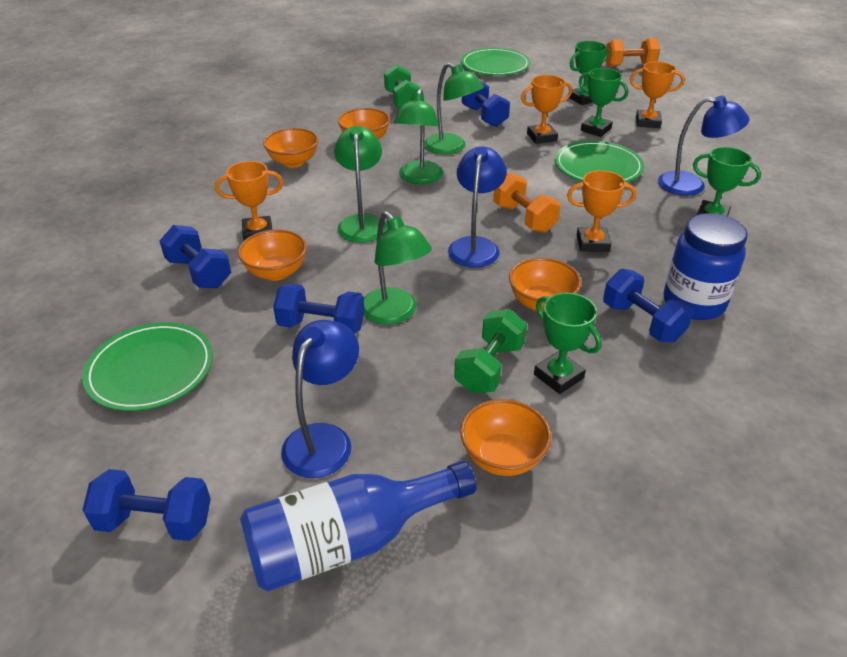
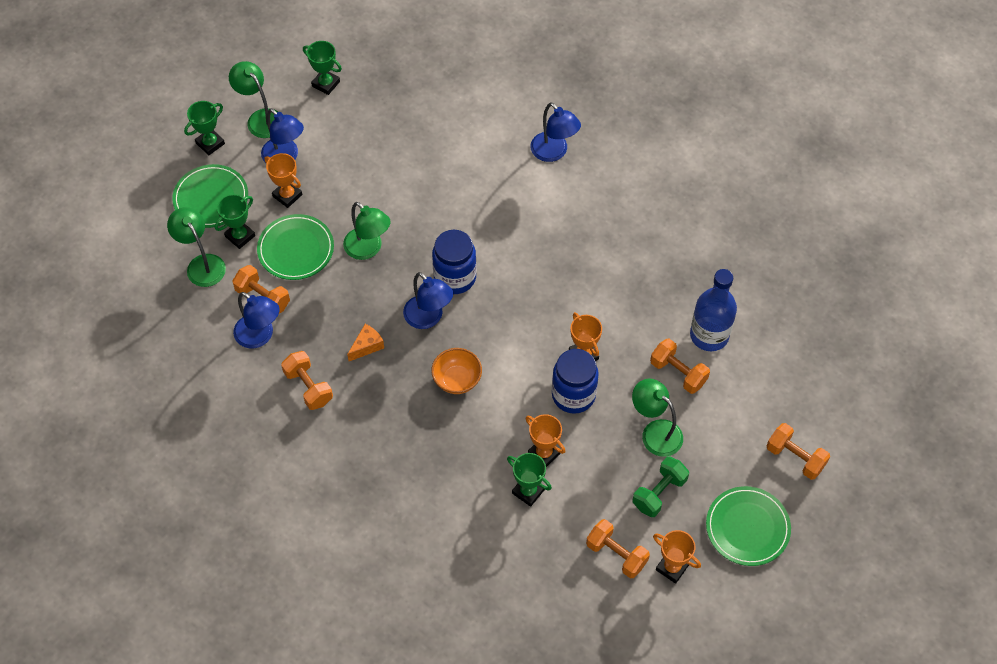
blue dumbbell: 5 -> 0
blue jar: 1 -> 2
blue lamp: 3 -> 4
green dumbbell: 2 -> 1
orange bowl: 5 -> 1
orange cheese: 0 -> 1
orange dumbbell: 2 -> 5

